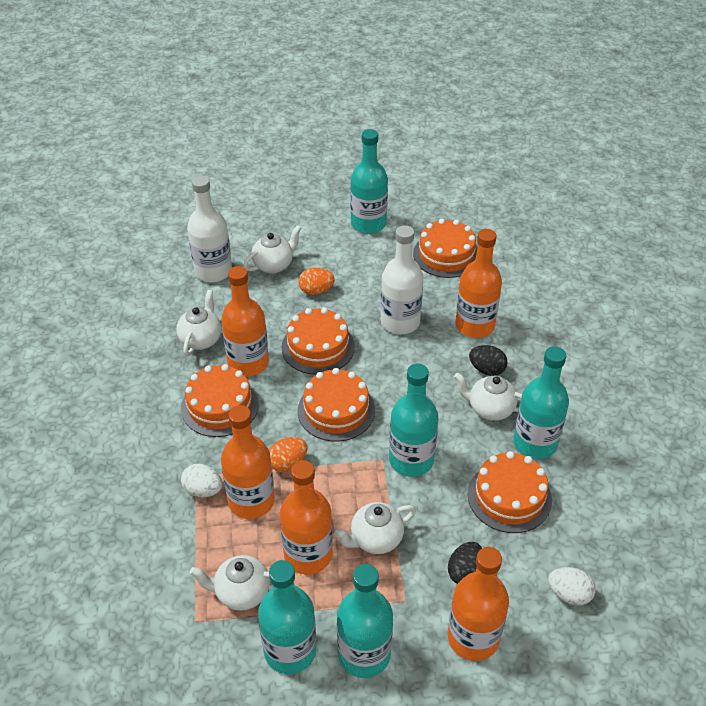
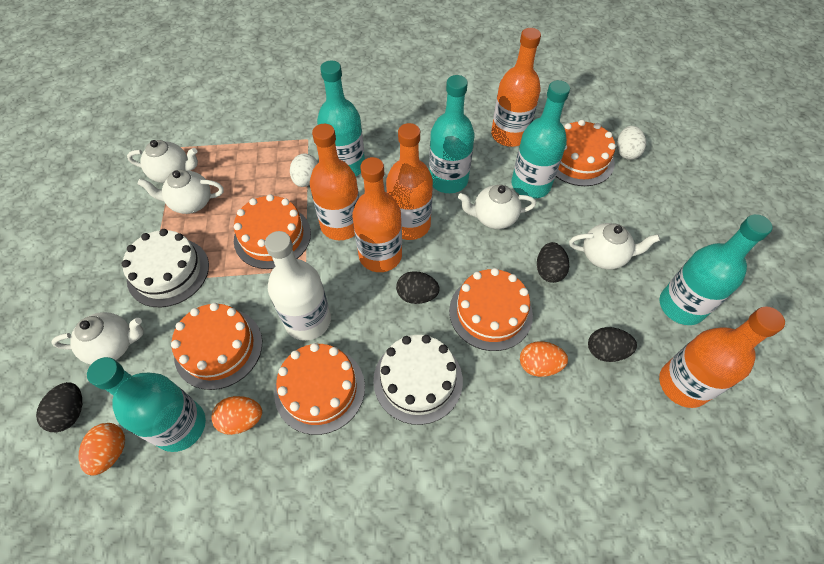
black egg: 2 -> 4
orange egg: 2 -> 3
white bottle: 2 -> 1
white cake: 0 -> 2

